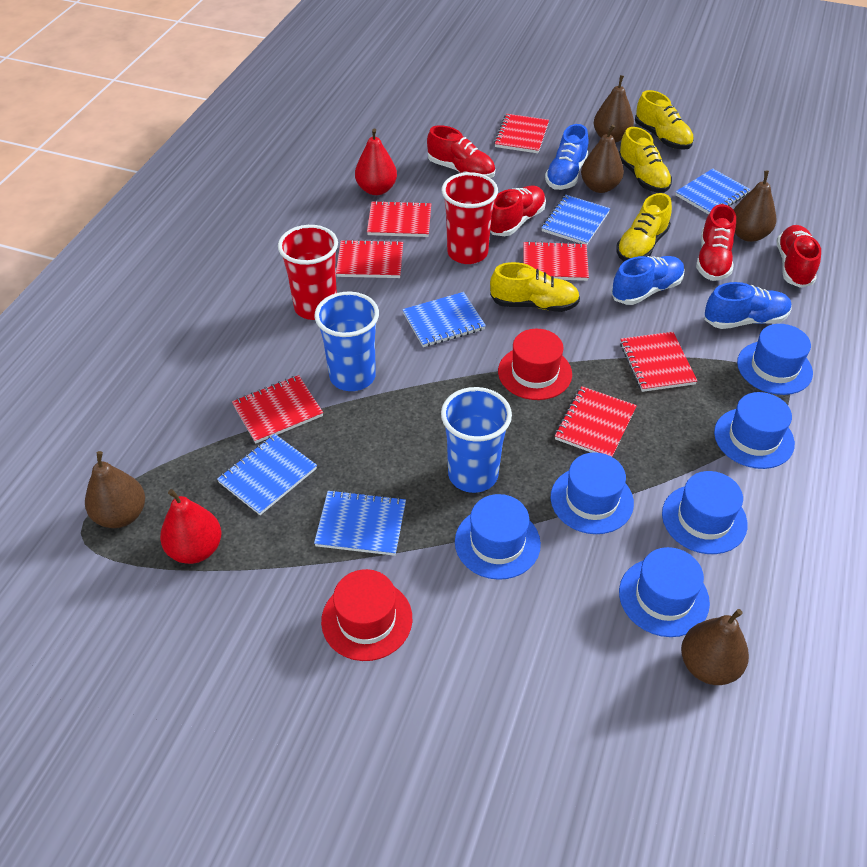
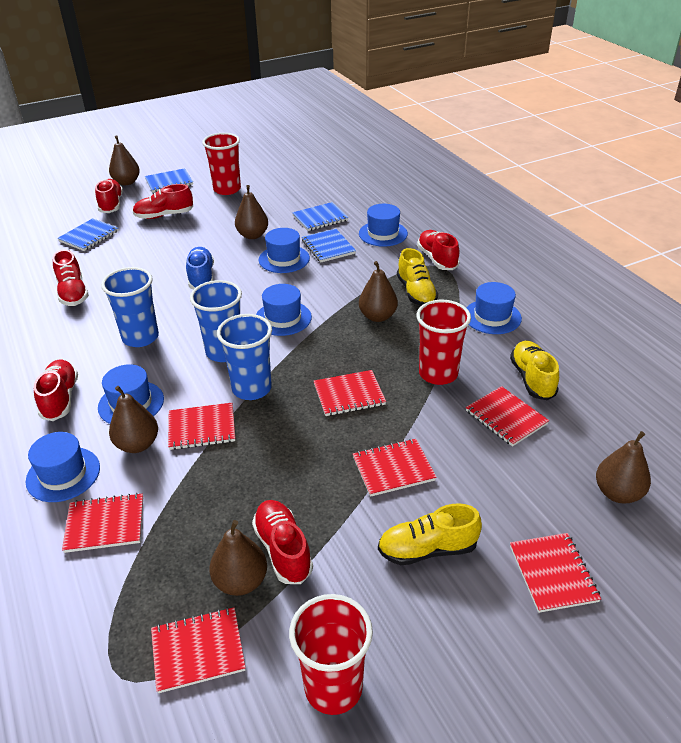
blue cup: 2 -> 3
blue notebook: 5 -> 4
blue shoe: 3 -> 1
brown pear: 5 -> 6
red cup: 2 -> 3
red hat: 2 -> 0
red pear: 2 -> 0
red shoe: 4 -> 6
yellow shoe: 4 -> 3

